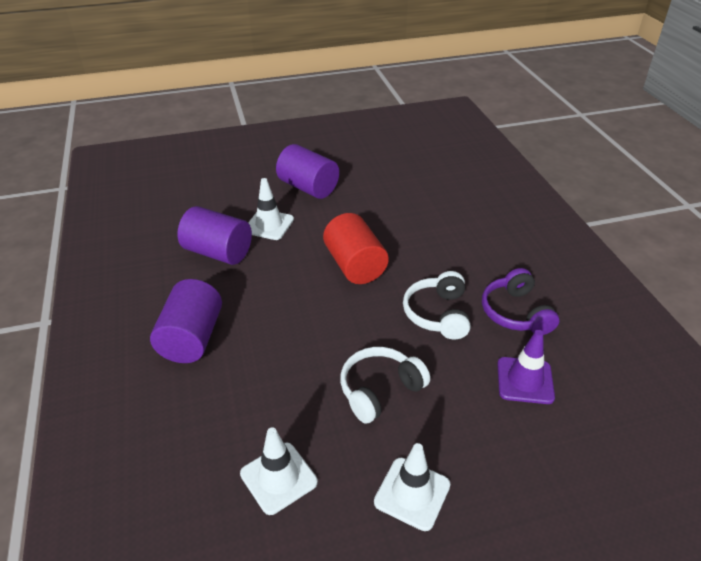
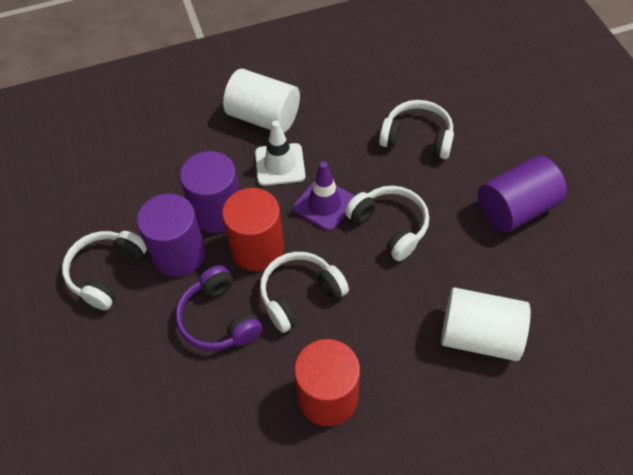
red cylinder: 1 -> 2
white cylinder: 0 -> 2
white headphones: 2 -> 4
white traffic cone: 3 -> 1

